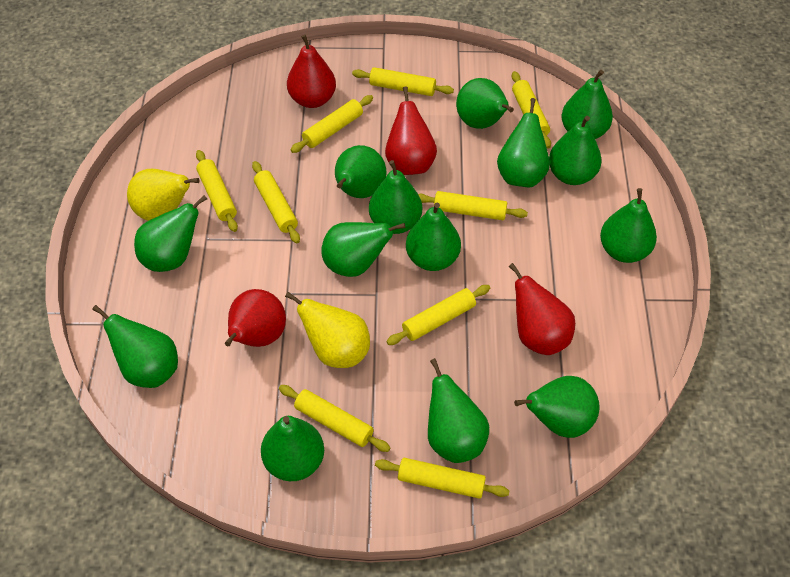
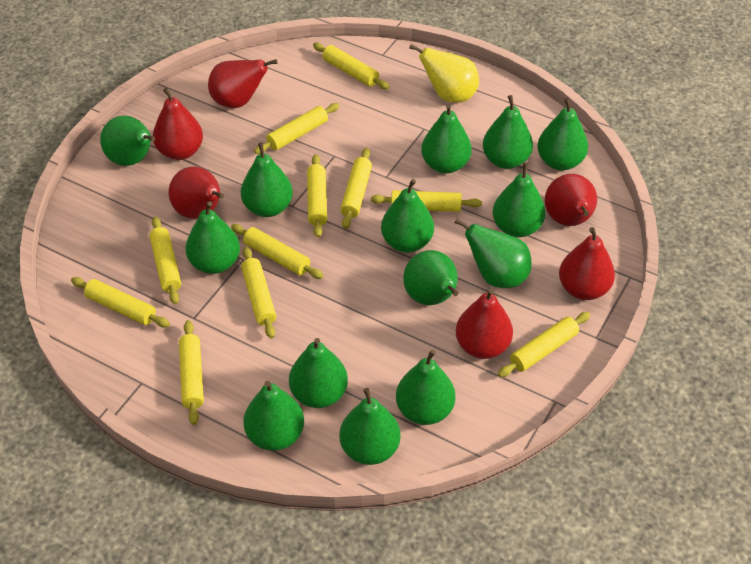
red pear: 4 -> 6
yellow pear: 2 -> 1
yellow rolling pin: 9 -> 11

